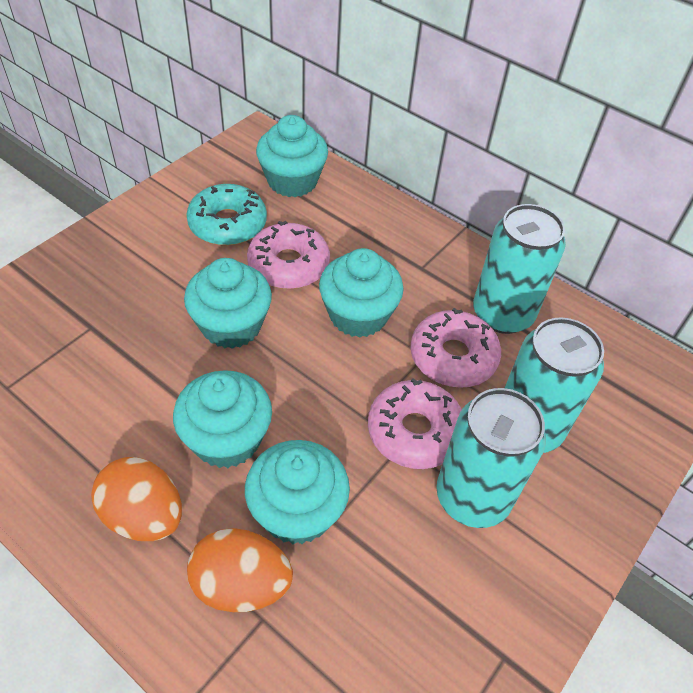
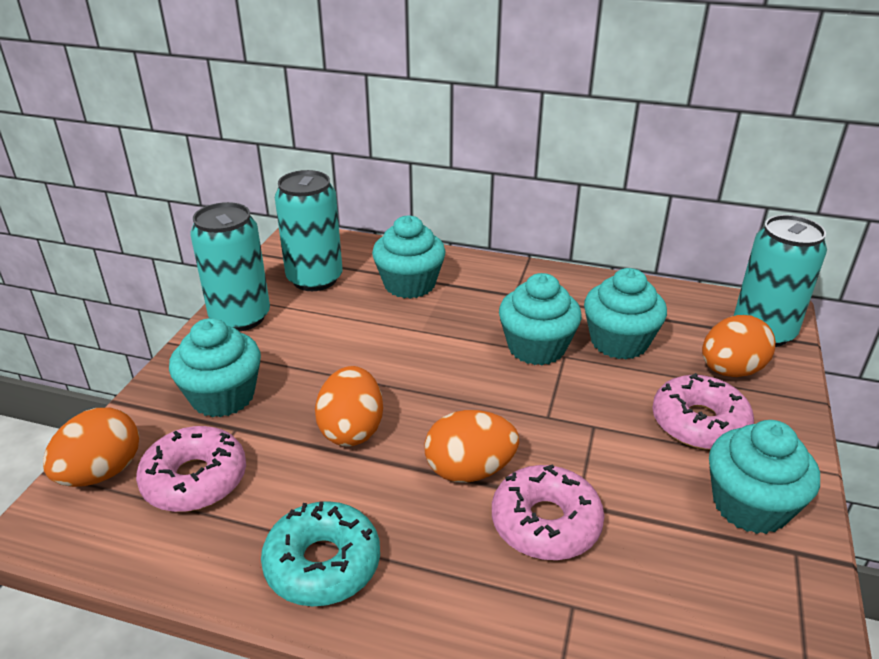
orange egg: 2 -> 4

